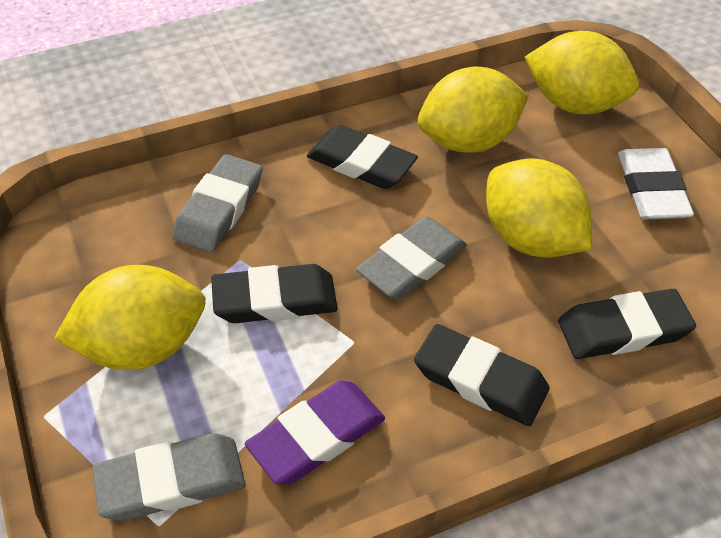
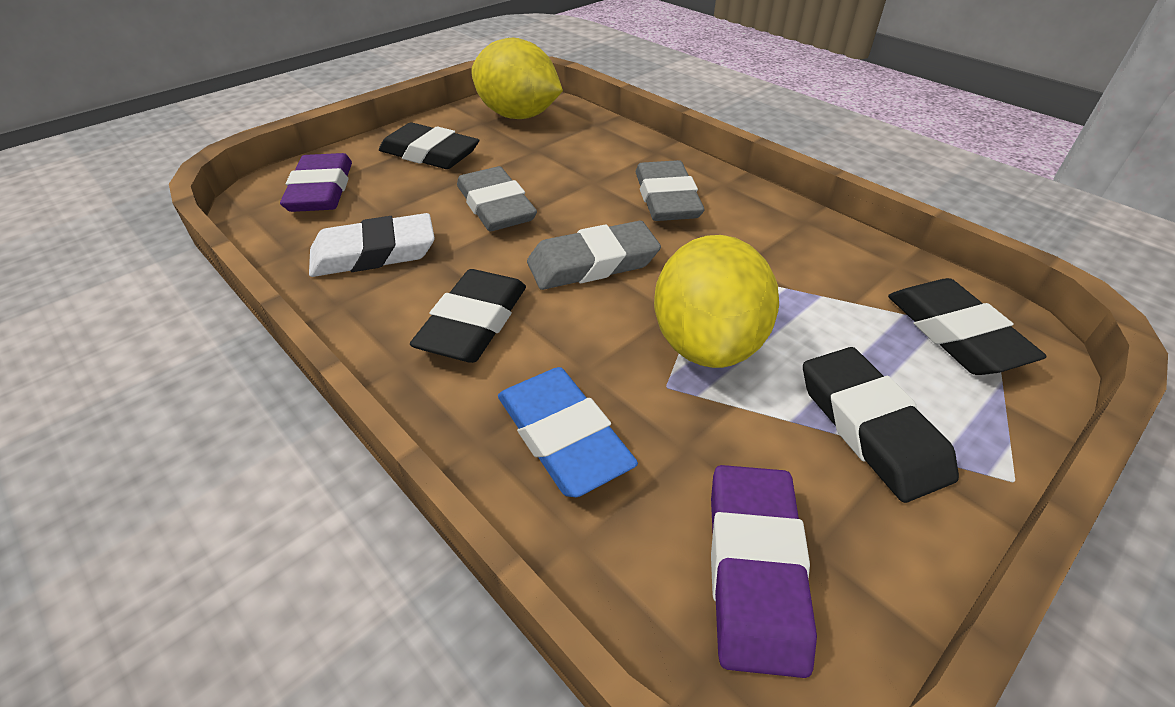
blue eraser: 0 -> 1
purple eraser: 1 -> 2
yellow lemon: 4 -> 2

